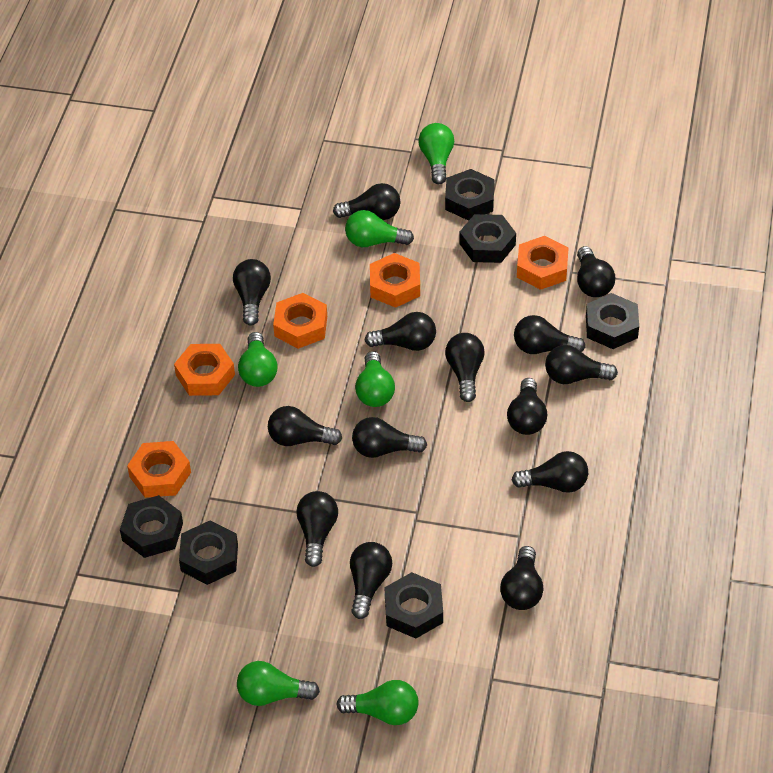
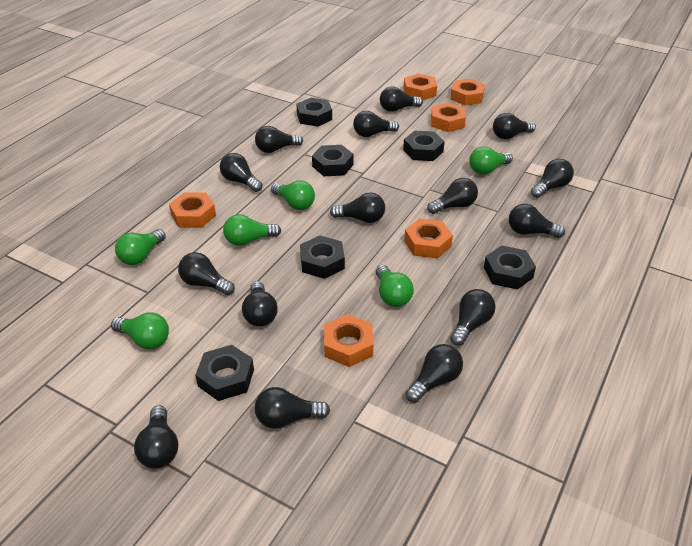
black light bulb: 14 -> 15
orange nut: 5 -> 6

